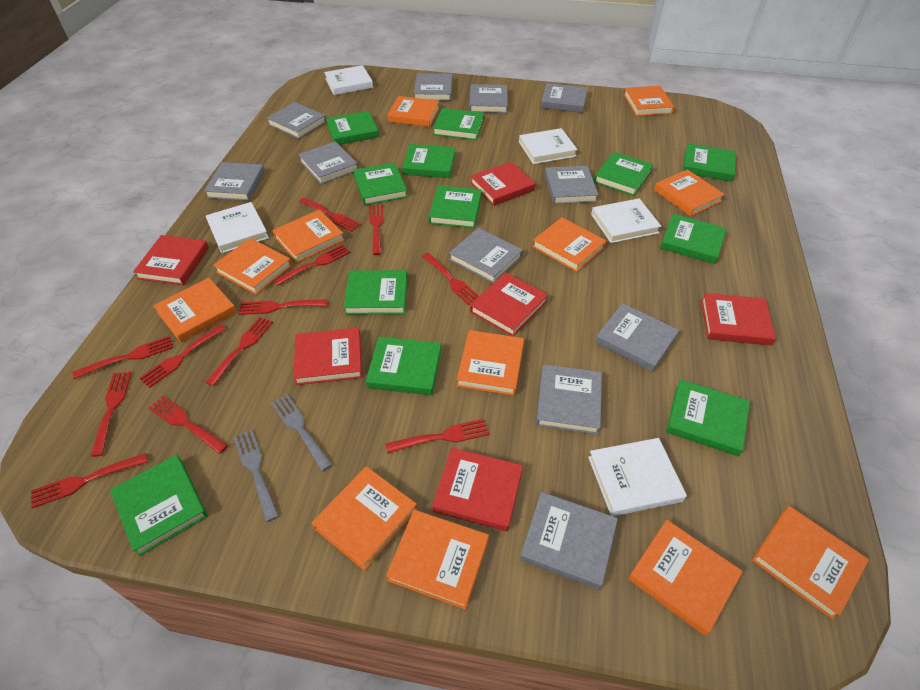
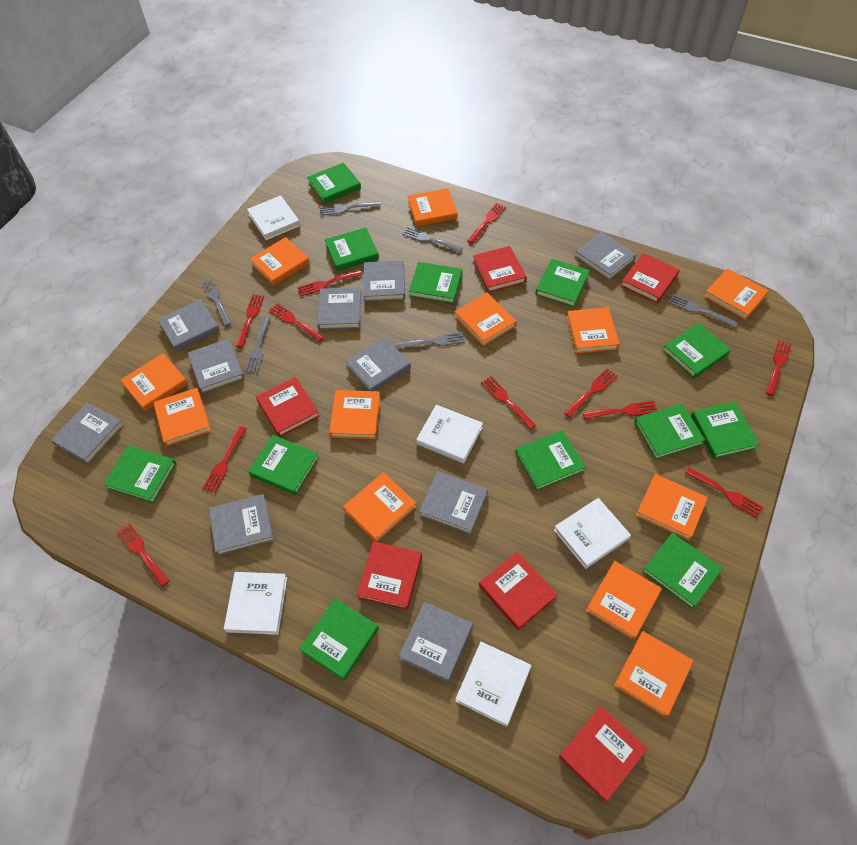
grey book: 11 -> 10
grey fork: 2 -> 6
red fork: 12 -> 11

